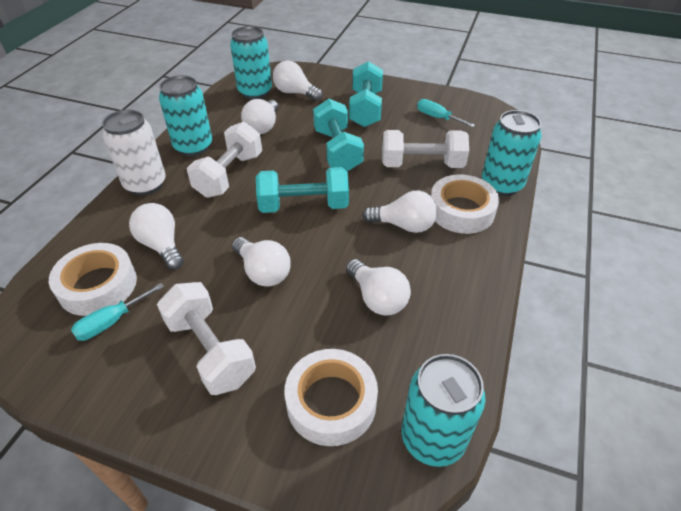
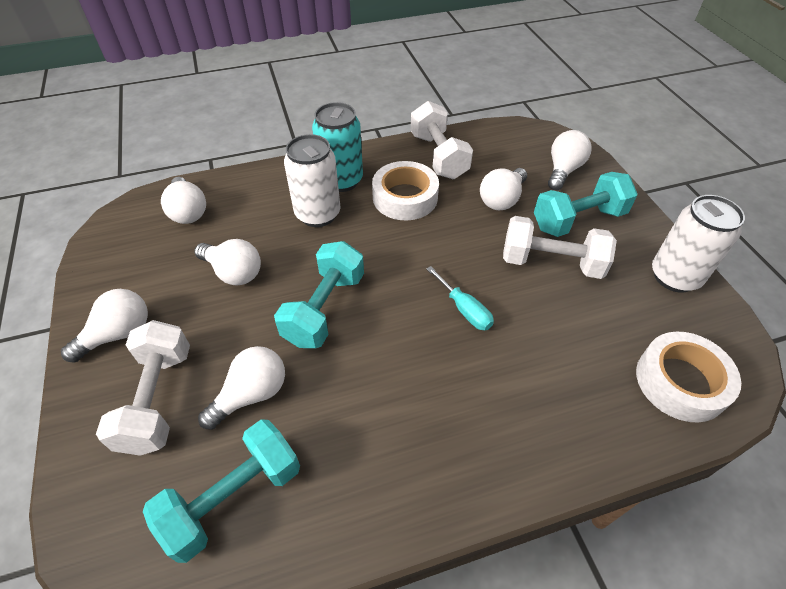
turquoise can: 4 -> 1
turquoise screwdriver: 2 -> 1
white can: 1 -> 2
white tape: 3 -> 2

